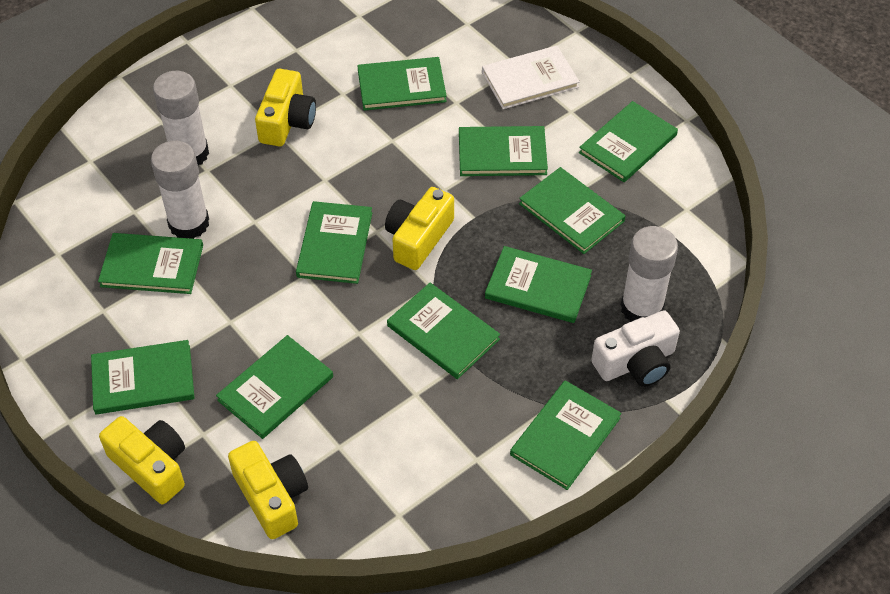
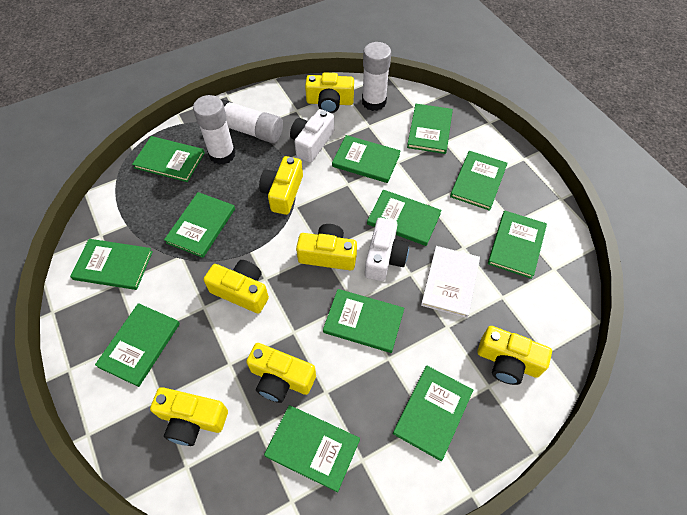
green book: 11 -> 12
white camera: 1 -> 2
yellow camera: 4 -> 7

